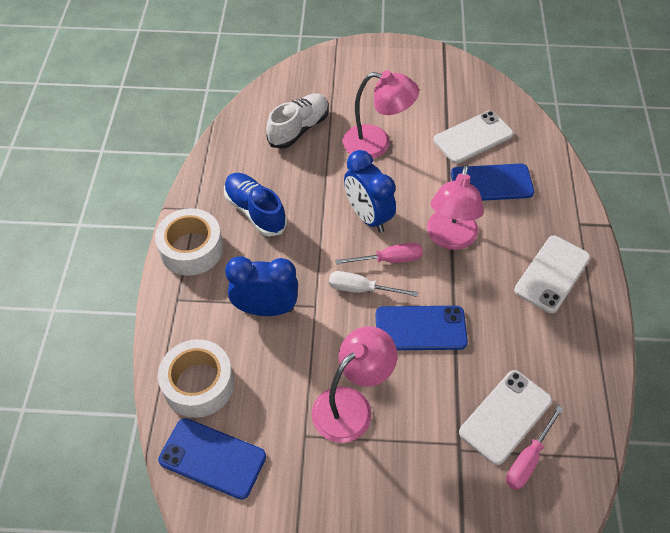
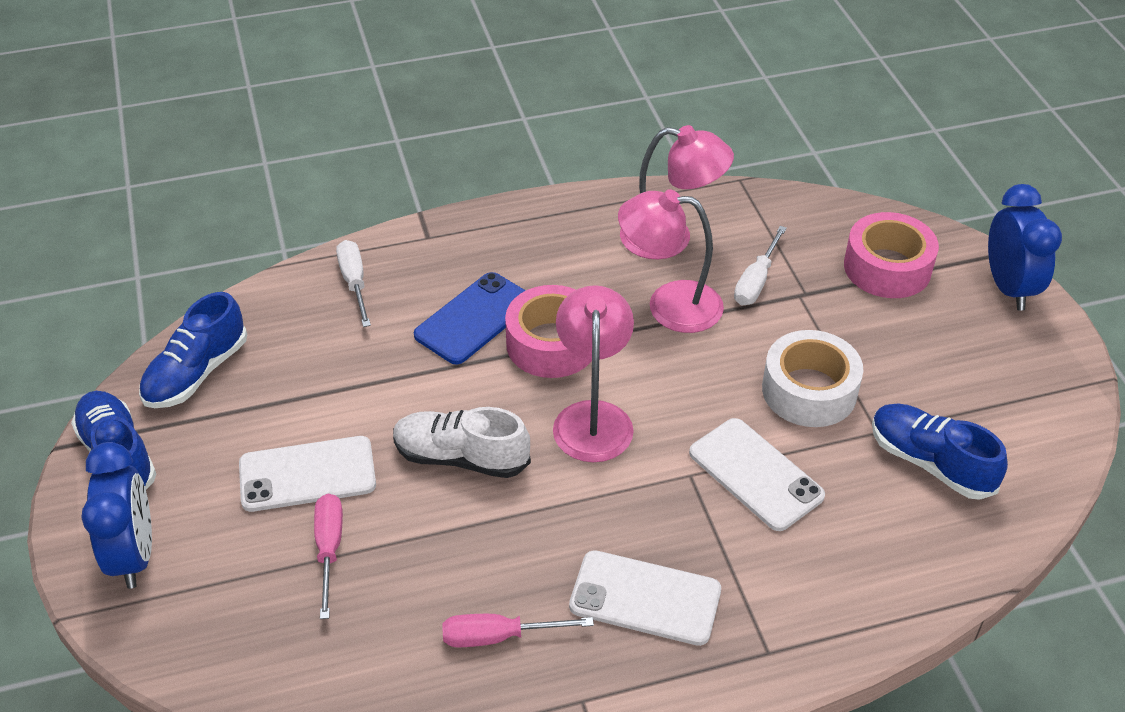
blue phone: 3 -> 1
blue shoe: 1 -> 3
pink tape: 0 -> 2
white screwdriver: 1 -> 2
white tape: 2 -> 1

